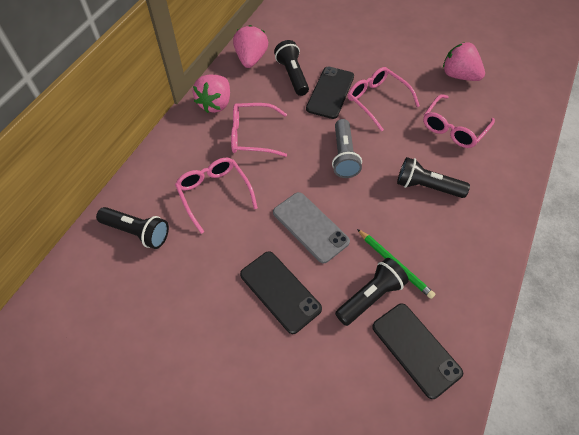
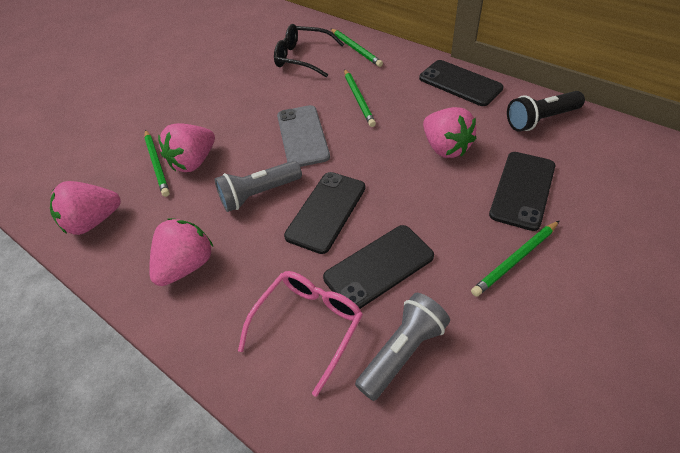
black flashlight: 4 -> 1
black glasses: 0 -> 1
black phone: 3 -> 4
green pencil: 1 -> 4
grey flashlight: 1 -> 2
pink glasses: 4 -> 1
pink strawberry: 3 -> 4

